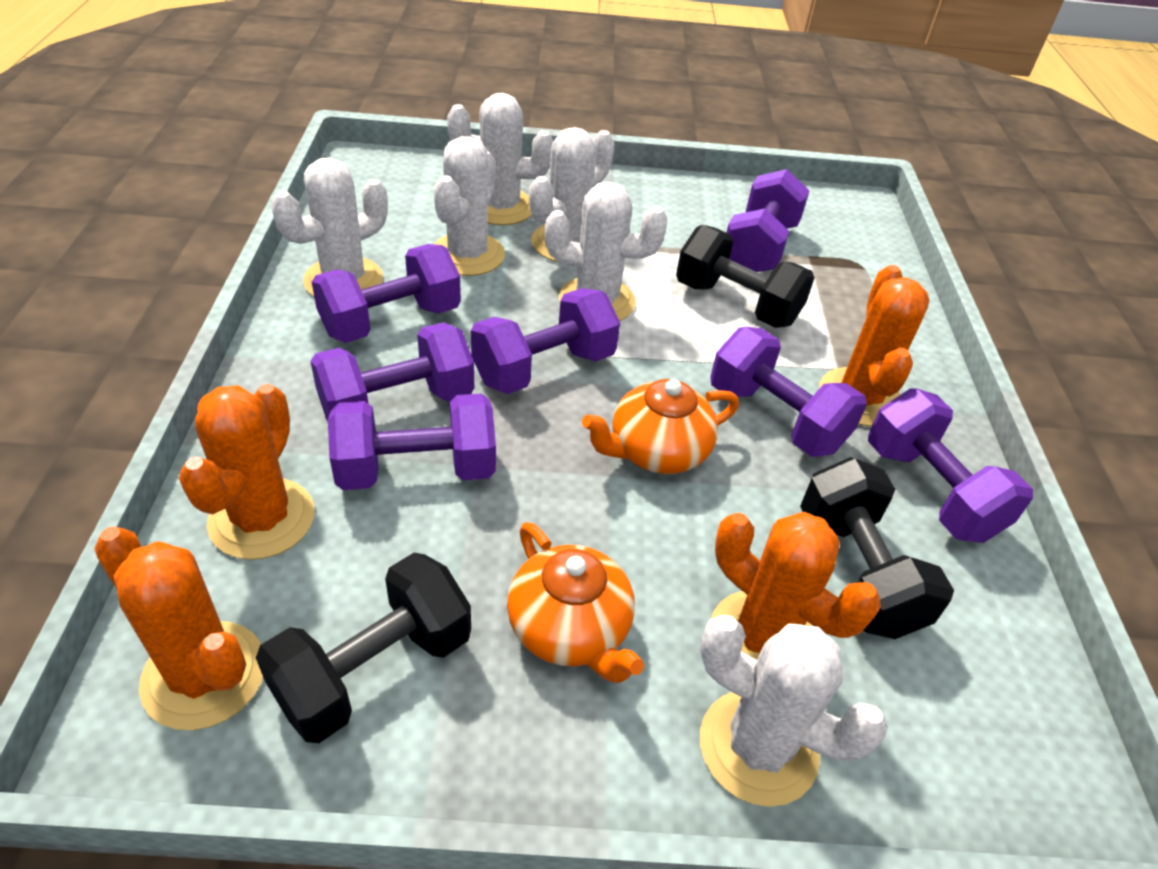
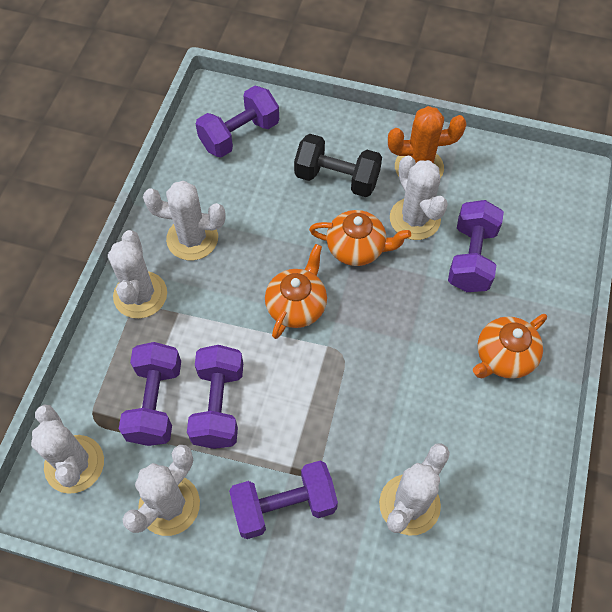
black dumbbell: 3 -> 1
orange cactus: 4 -> 1
orange teapot: 2 -> 3
purple dumbbell: 7 -> 5

